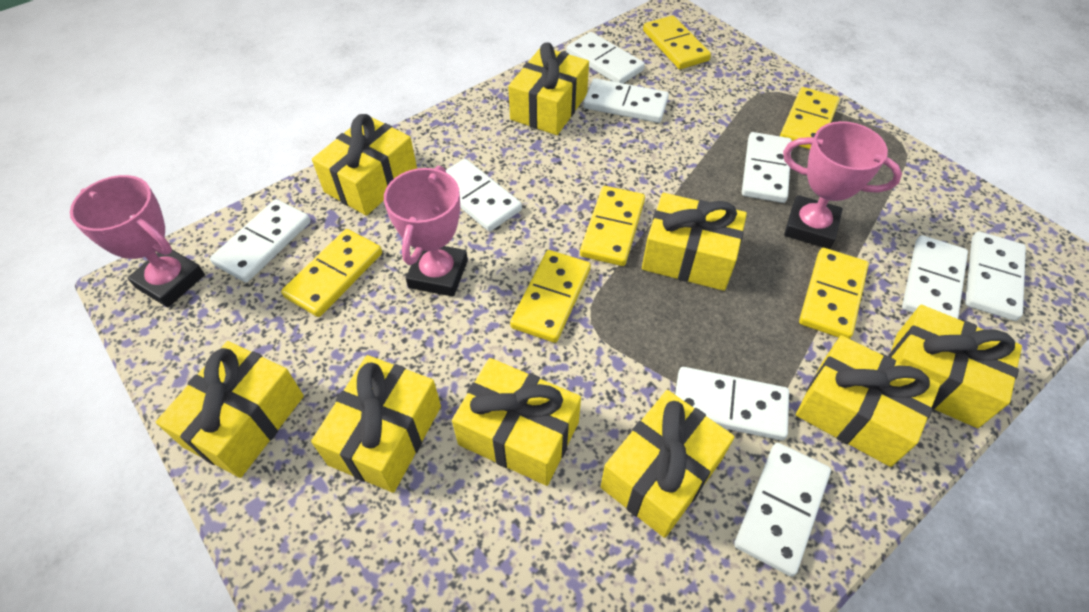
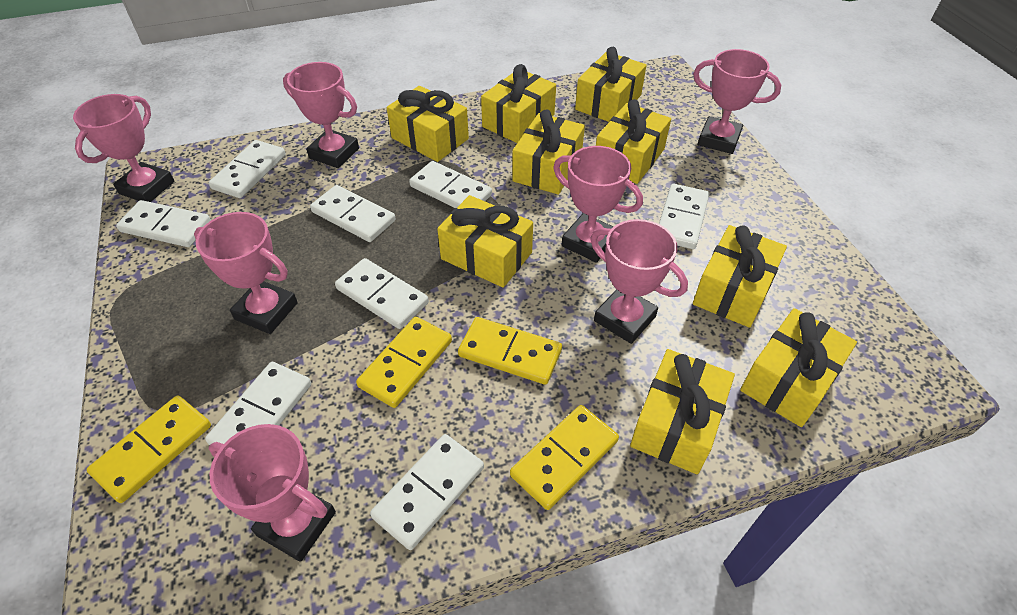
pink trophy: 3 -> 7
white domino: 9 -> 8
yellow domino: 6 -> 4

